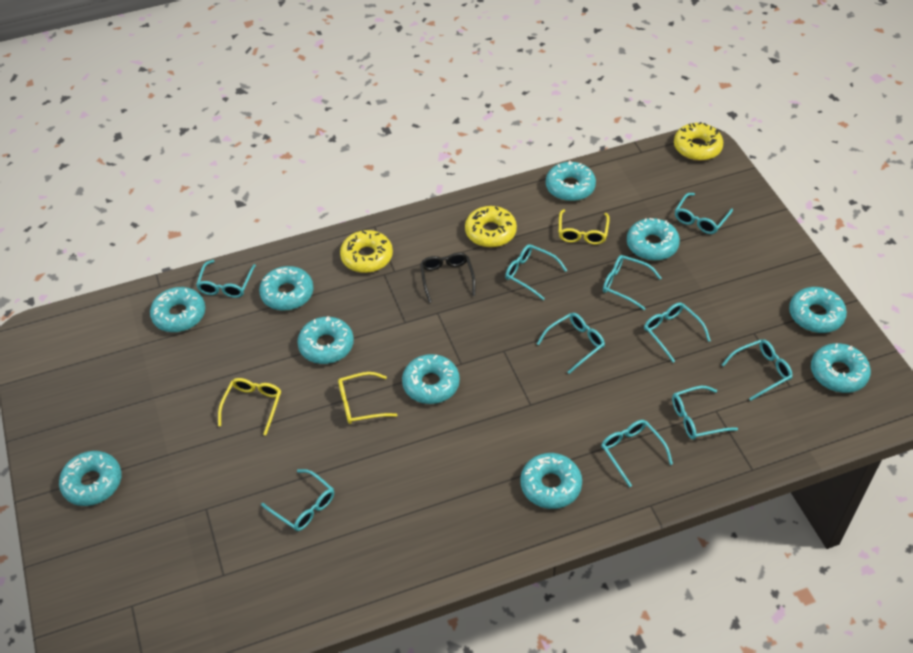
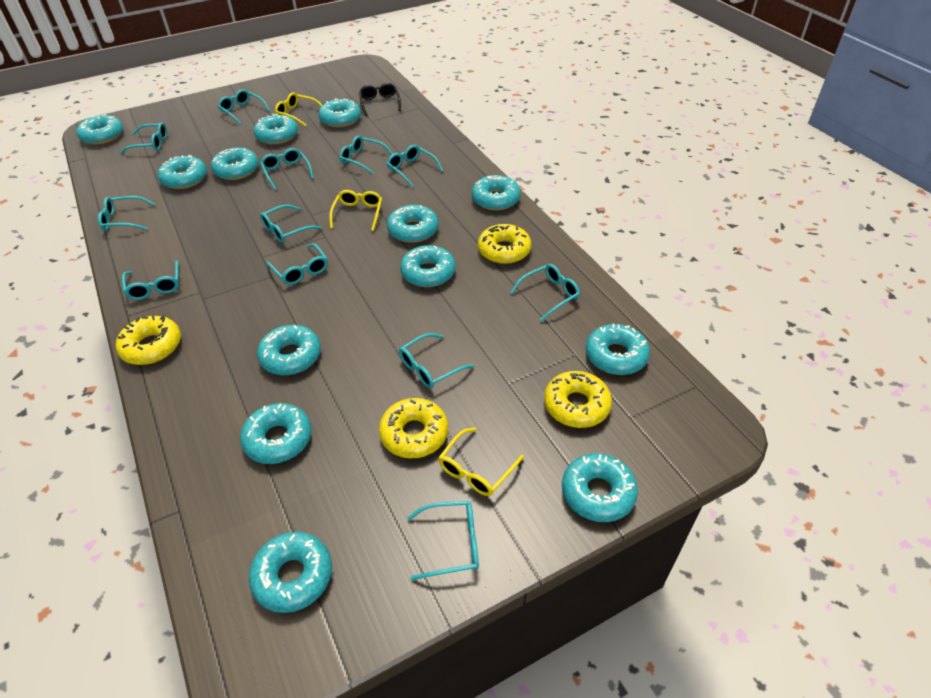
turquoise donut: 10 -> 13
turquoise glasses: 10 -> 12
yellow donut: 3 -> 4

